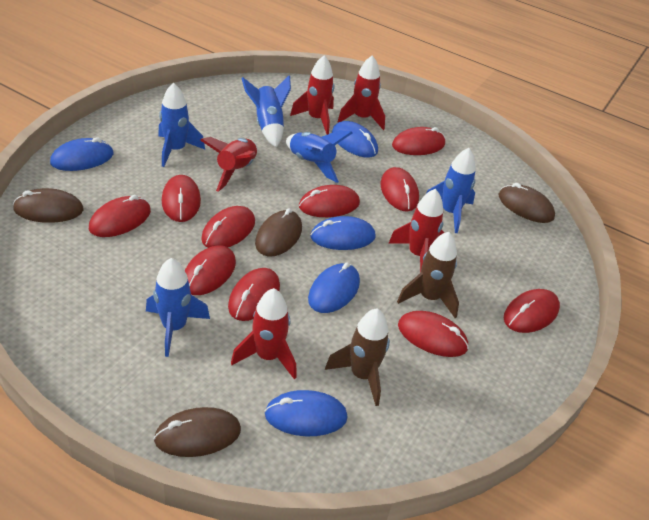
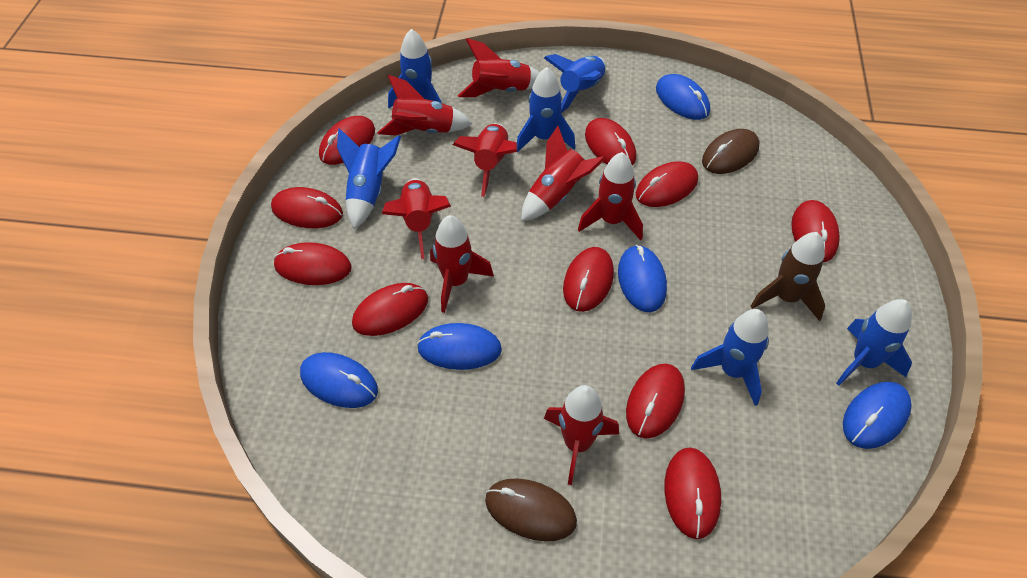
blue rocket: 5 -> 6
brown mouse: 4 -> 2
brown rocket: 2 -> 1
red rocket: 5 -> 8

